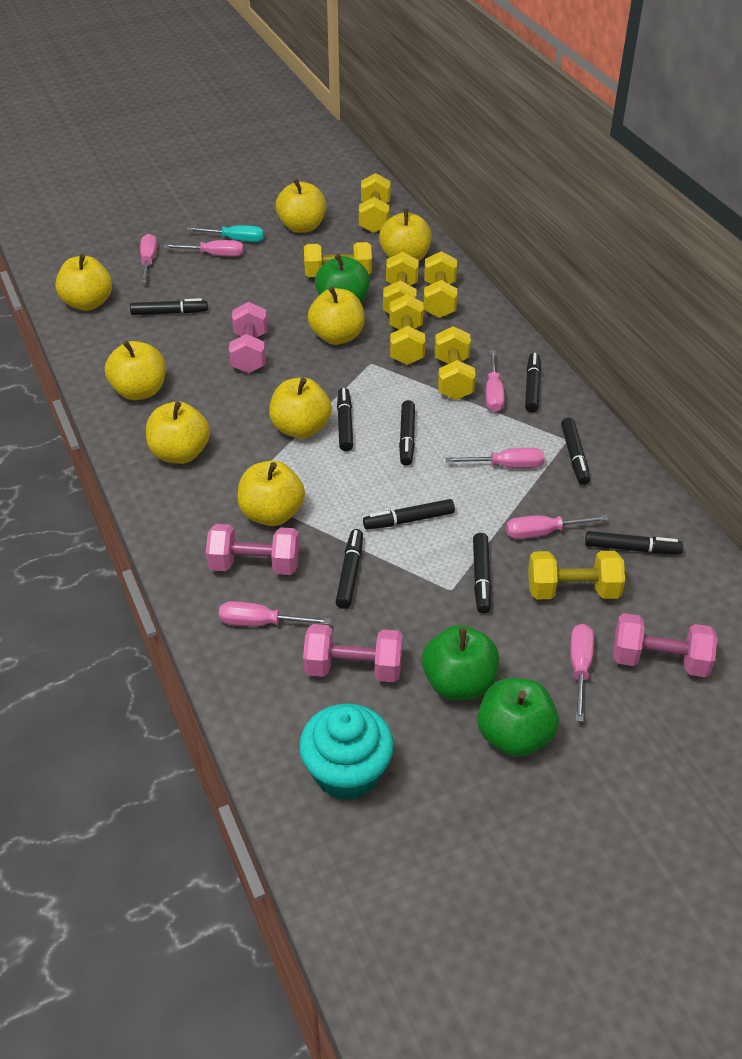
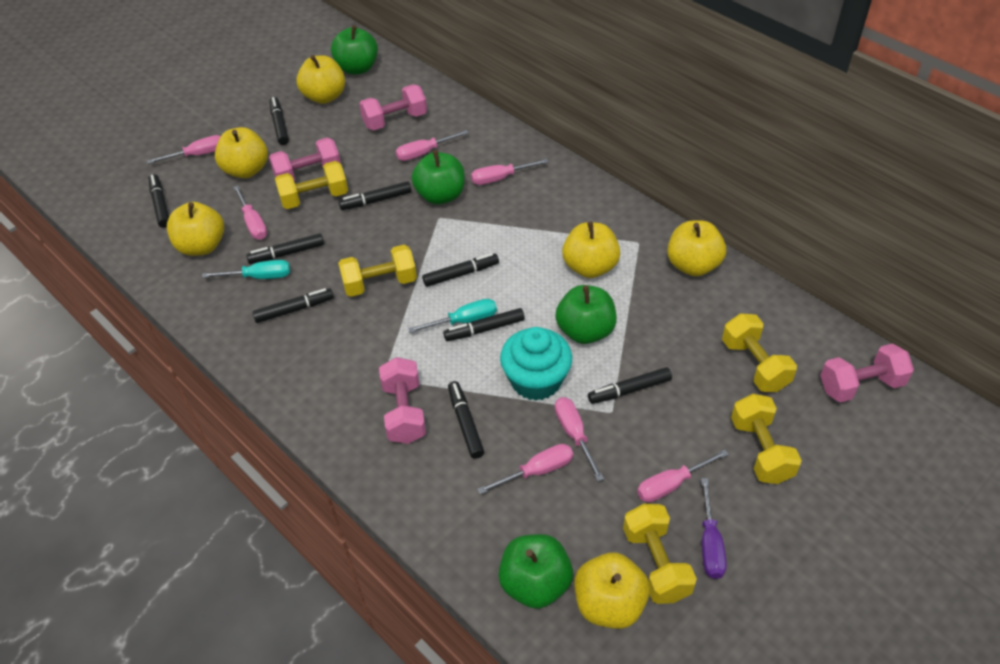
green apple: 3 -> 4
purple screwdriver: 0 -> 1
turquoise screwdriver: 1 -> 2
yellow apple: 8 -> 6
yellow dumbbell: 7 -> 5

